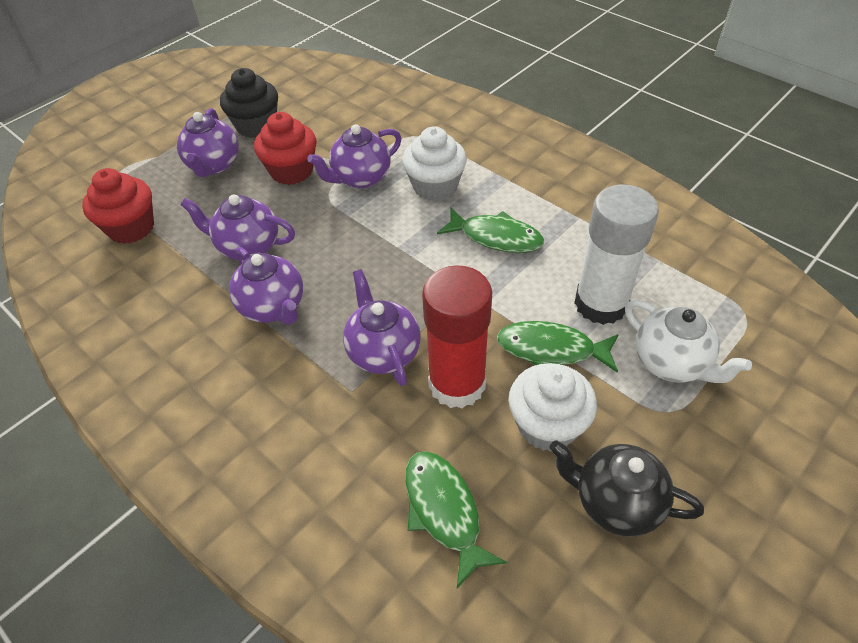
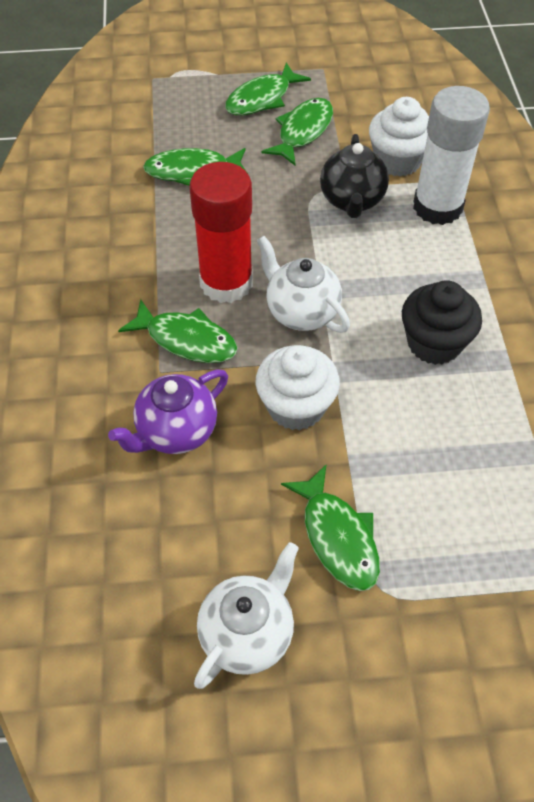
green fish: 3 -> 5
purple teapot: 5 -> 1
red cupcake: 2 -> 0
white teapot: 1 -> 2

